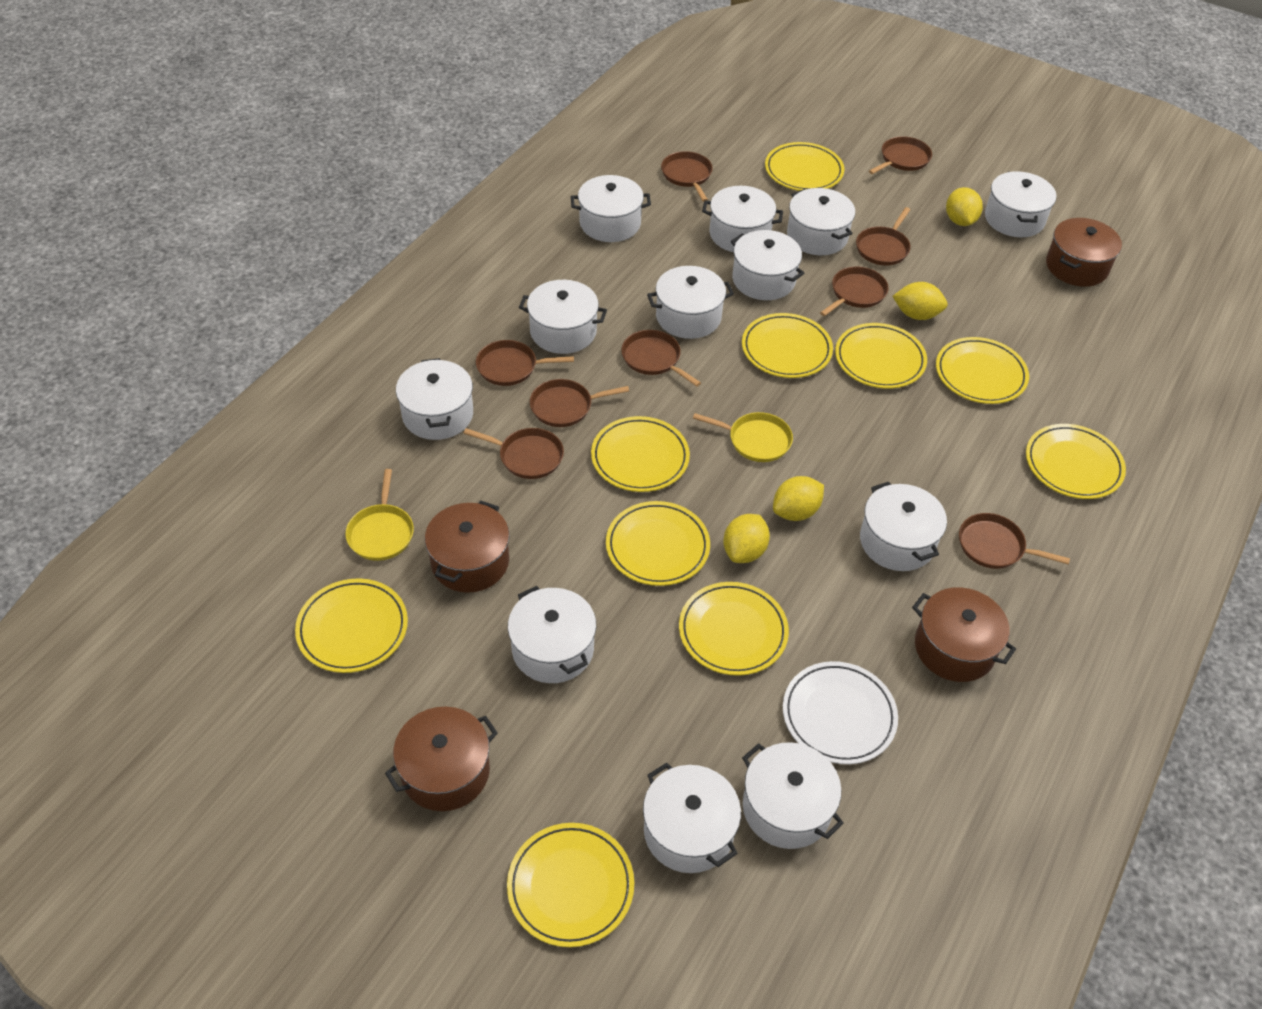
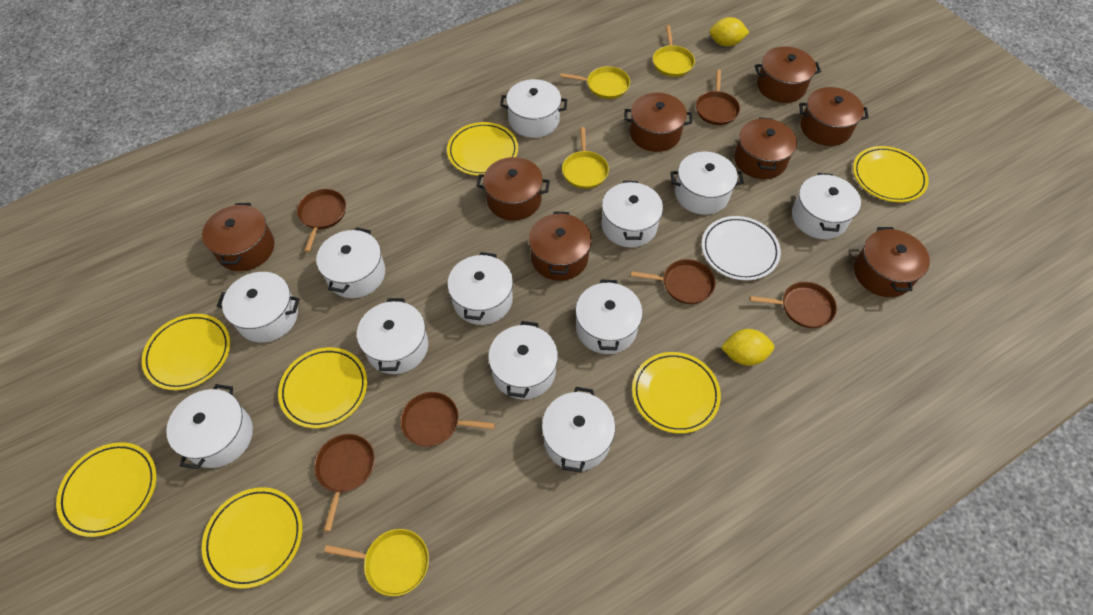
brown pan: 9 -> 6
brown pot: 4 -> 8
yellow lemon: 4 -> 2
yellow pan: 2 -> 4
yellow plate: 10 -> 7

